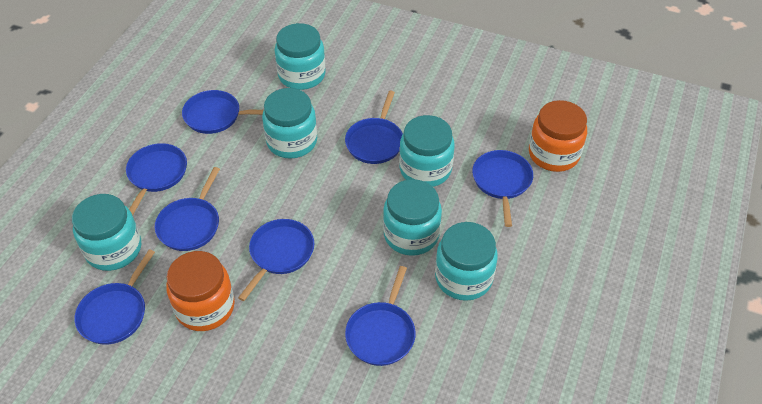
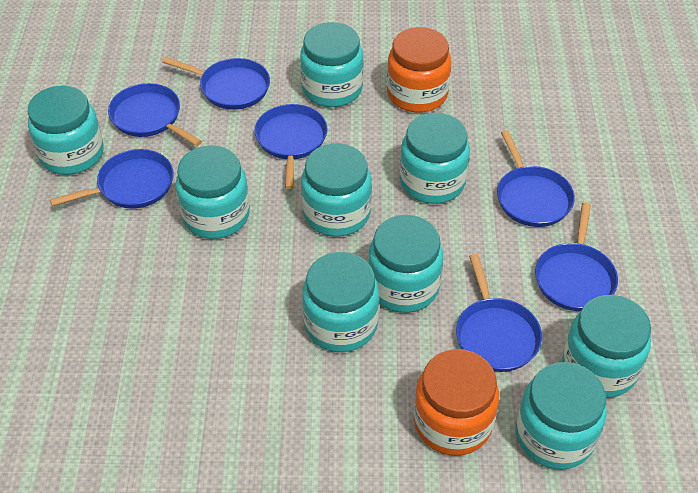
blue pan: 8 -> 7
turquoise jar: 6 -> 9

